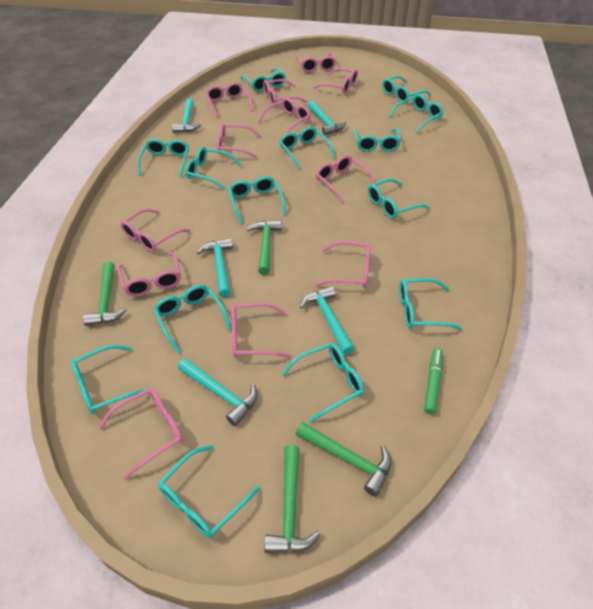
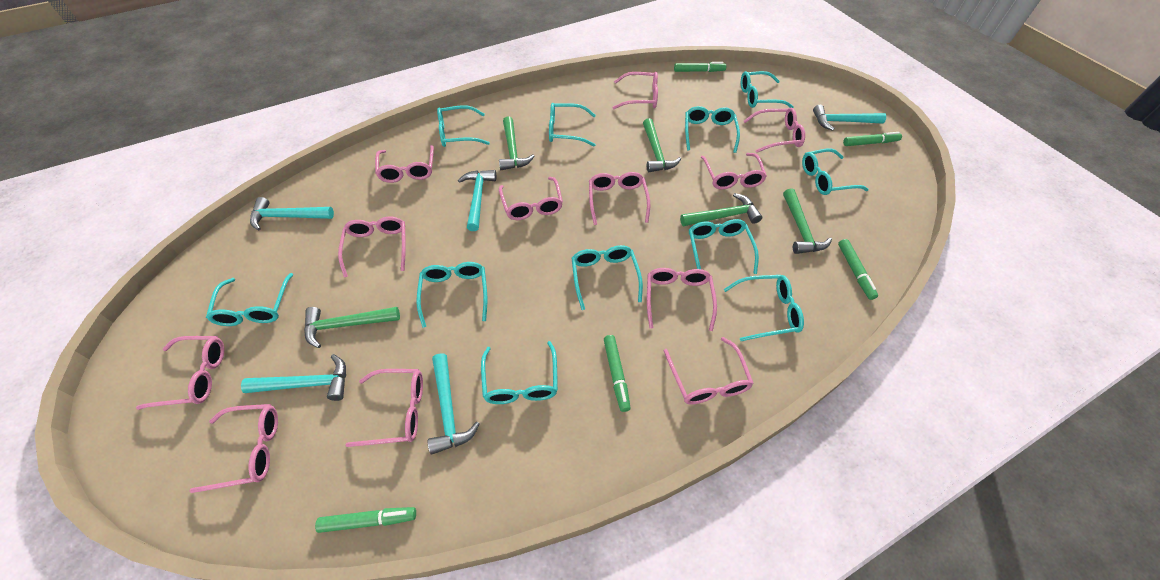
green hammer: 4 -> 5
green marker: 1 -> 5
turquoise glasses: 14 -> 11

